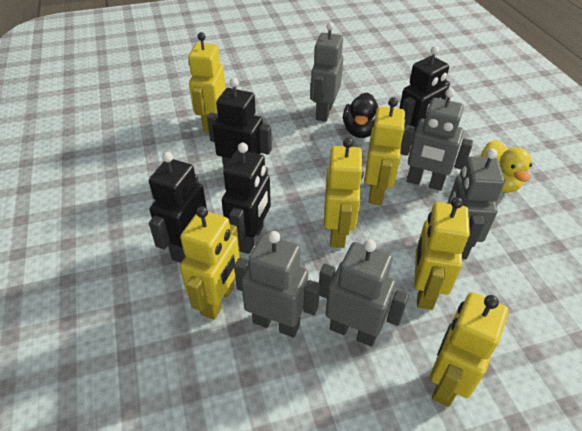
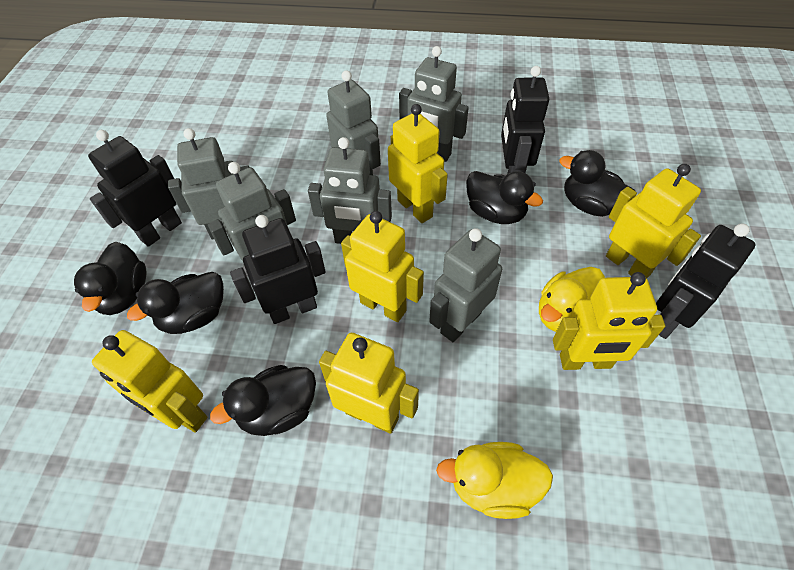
black duck: 1 -> 5
grey robot: 5 -> 6
yellow duck: 1 -> 2

